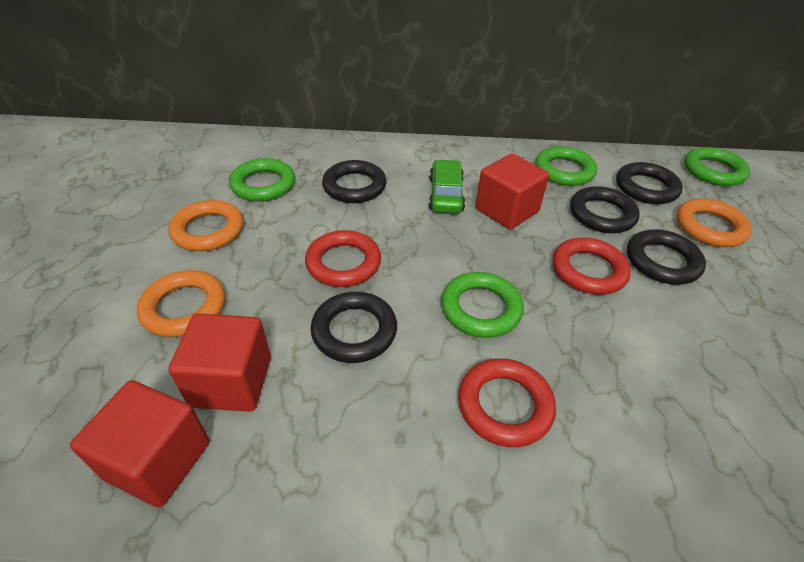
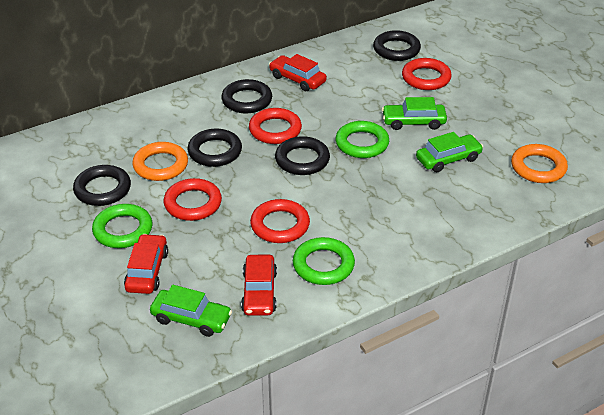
green car: 1 -> 3
green ring: 4 -> 3
orange ring: 3 -> 2
red car: 0 -> 3
red cube: 3 -> 0
red ring: 3 -> 4

